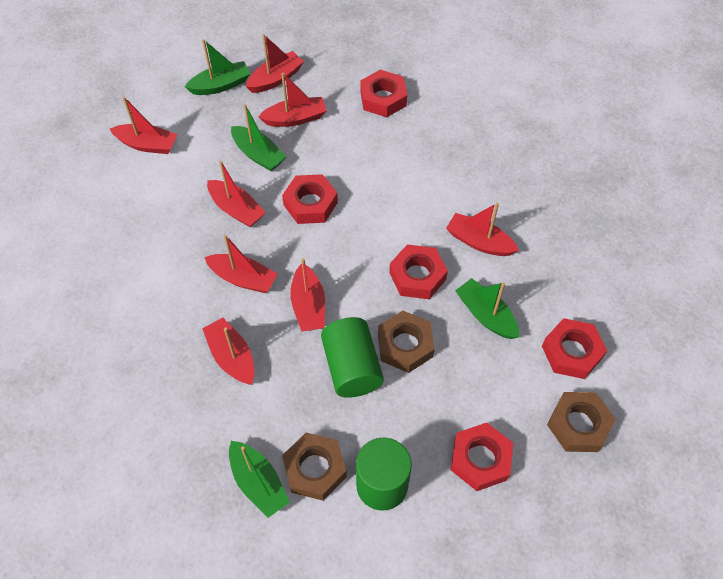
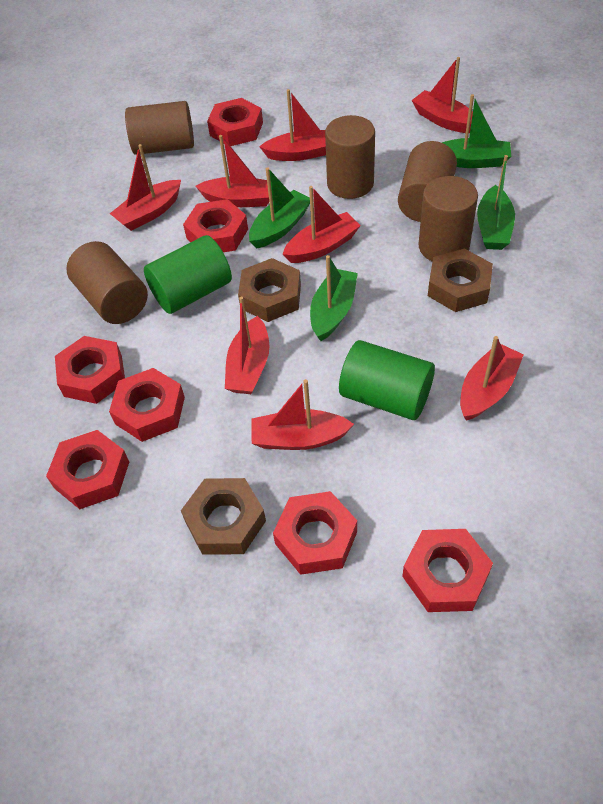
brown cylinder: 0 -> 5
red nut: 5 -> 7

